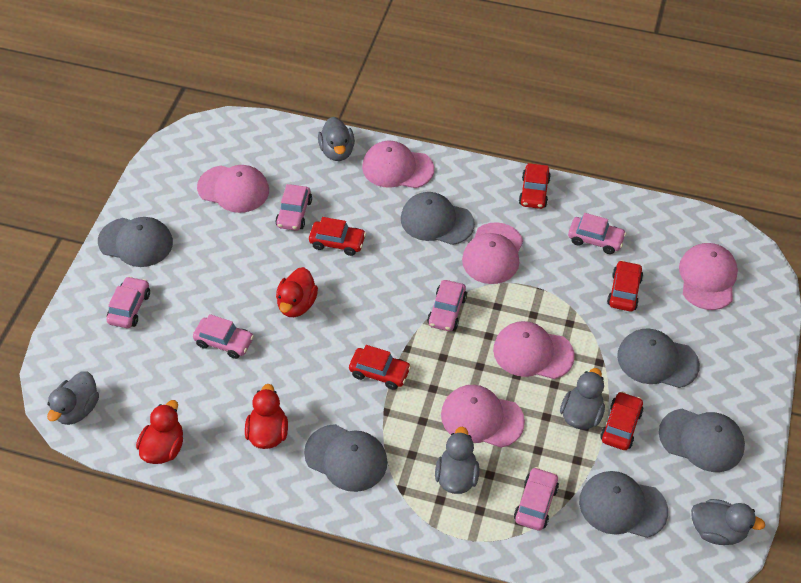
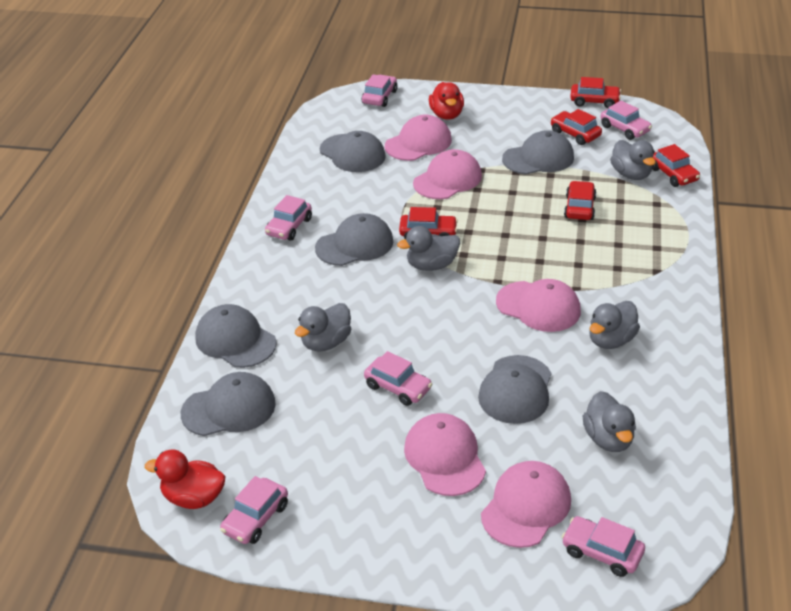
pink cap: 6 -> 5
red duck: 3 -> 2

